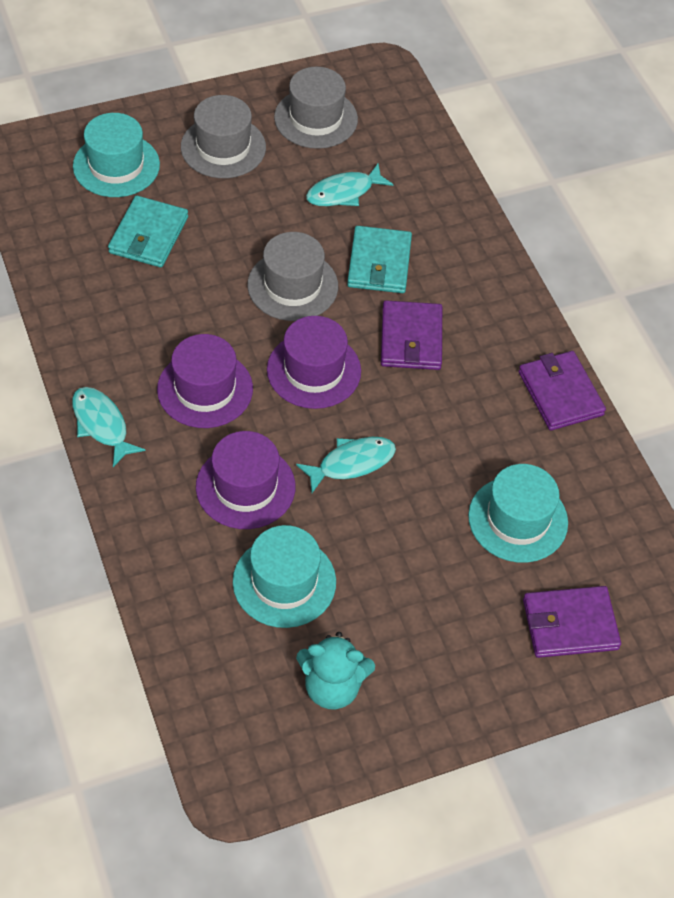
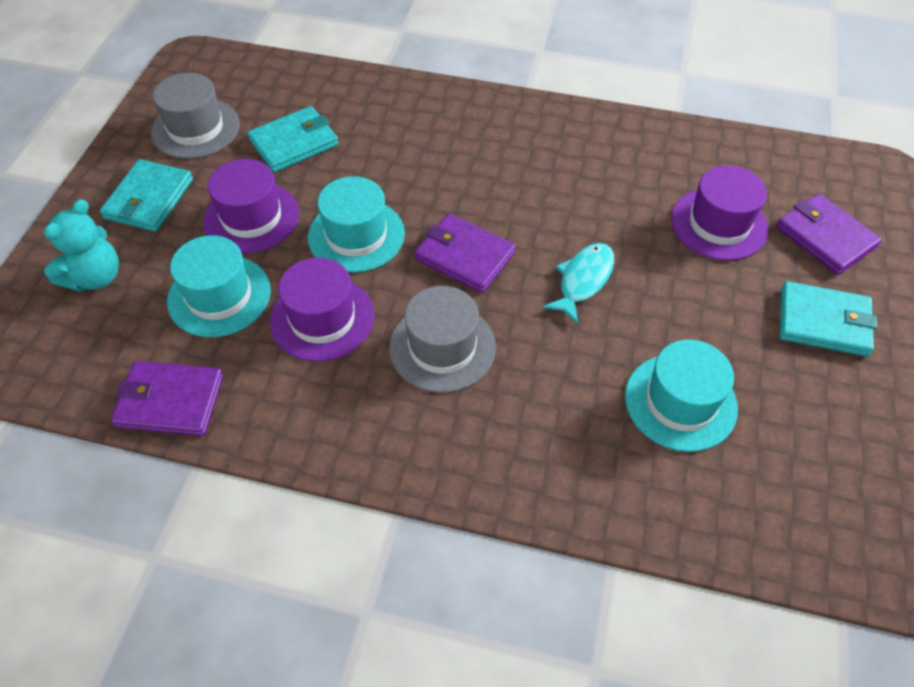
grey hat: 3 -> 2
turquoise fish: 3 -> 1
turquoise wallet: 2 -> 3

